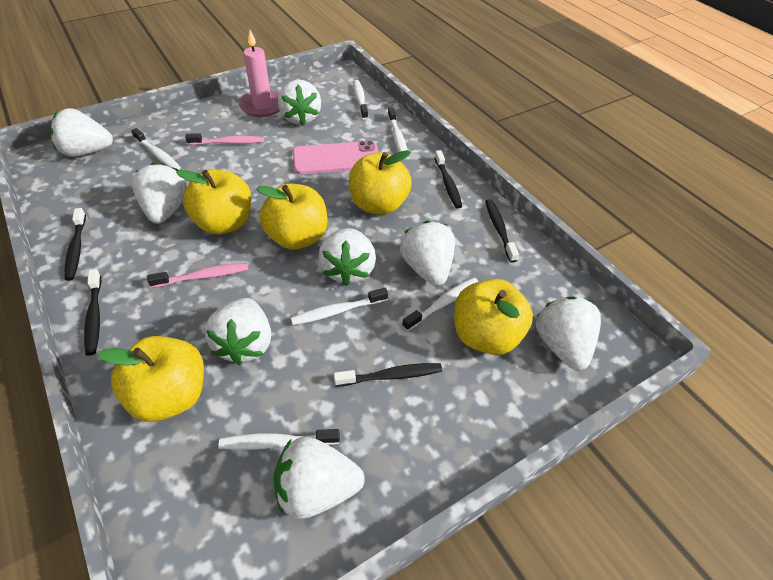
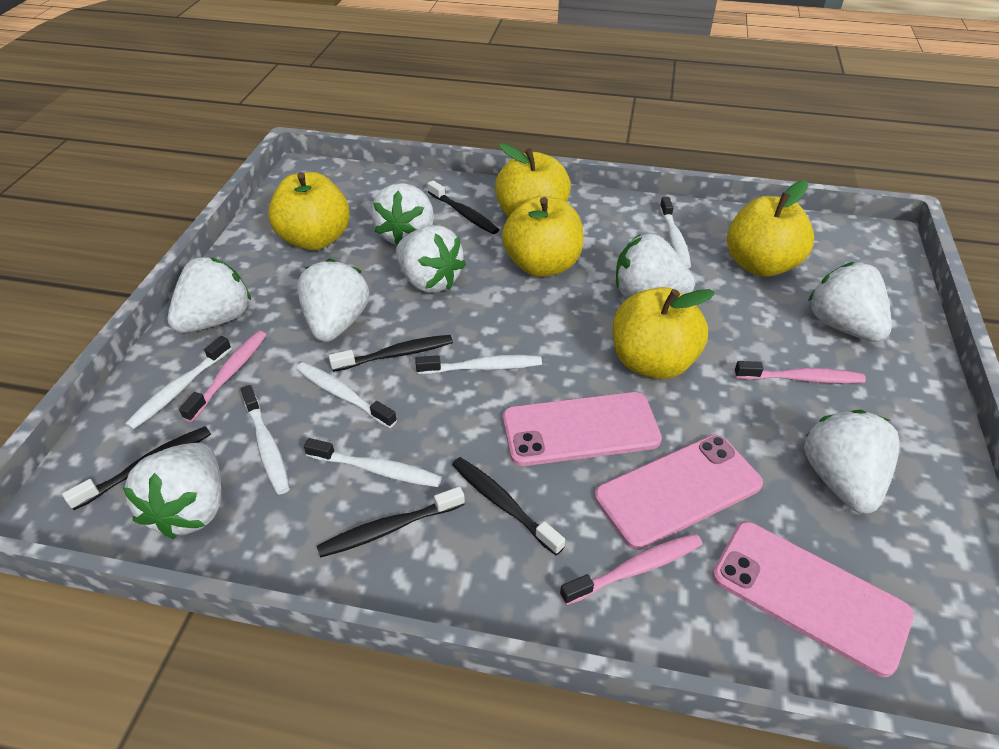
pink candle: 1 -> 0
pink phone: 1 -> 3
pink toothbrush: 2 -> 3

